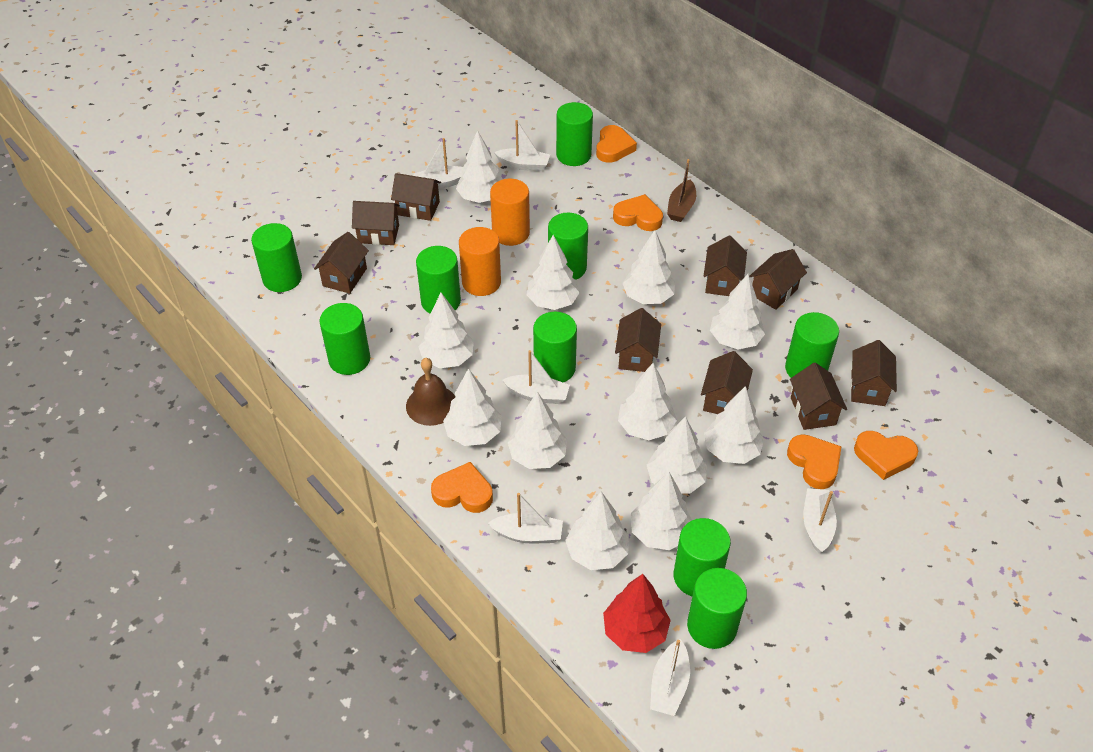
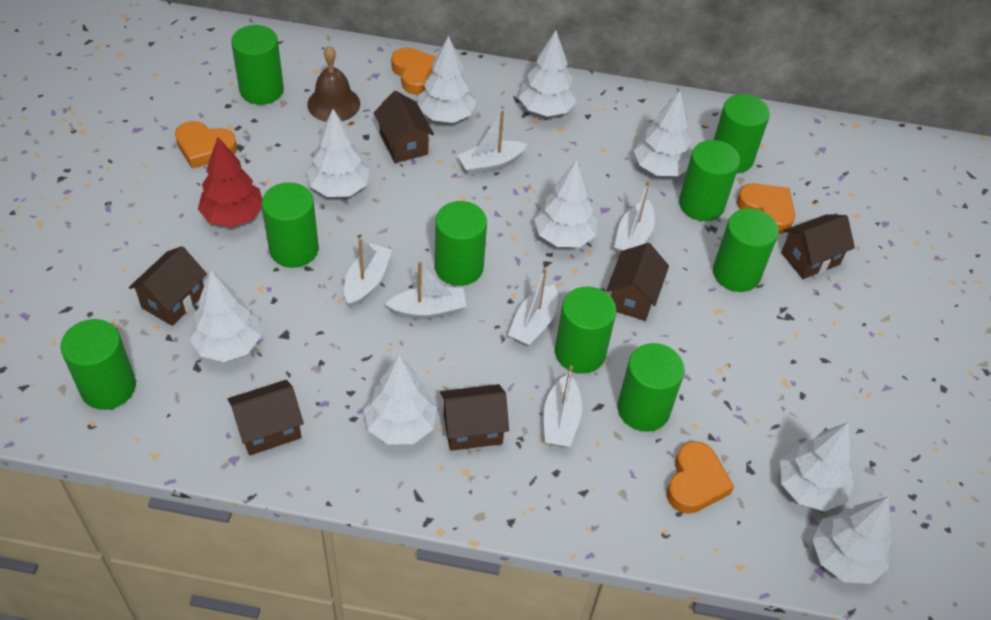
brown boat: 1 -> 0
brown house: 9 -> 6
orange cylinder: 2 -> 0
orange heart: 5 -> 4
white tree: 12 -> 9

